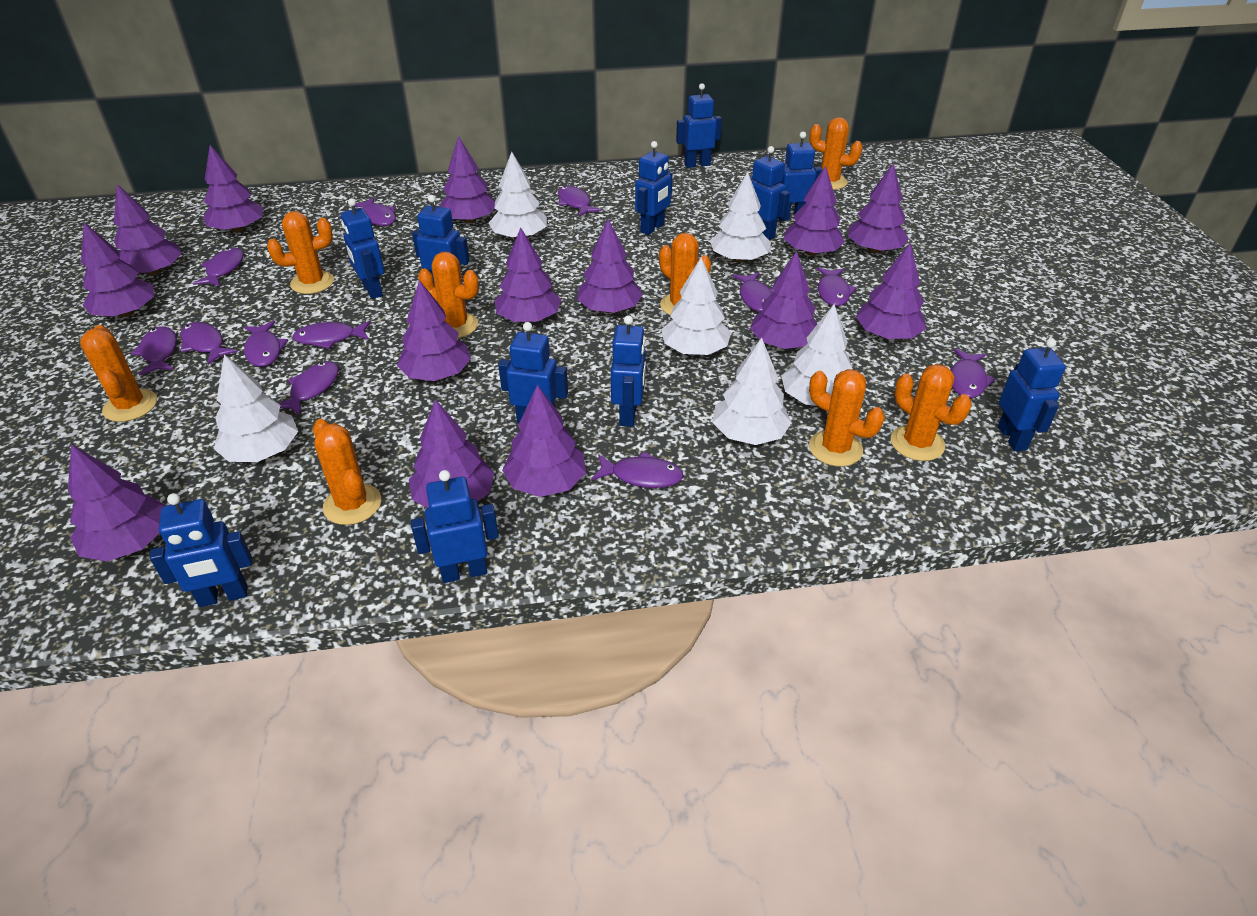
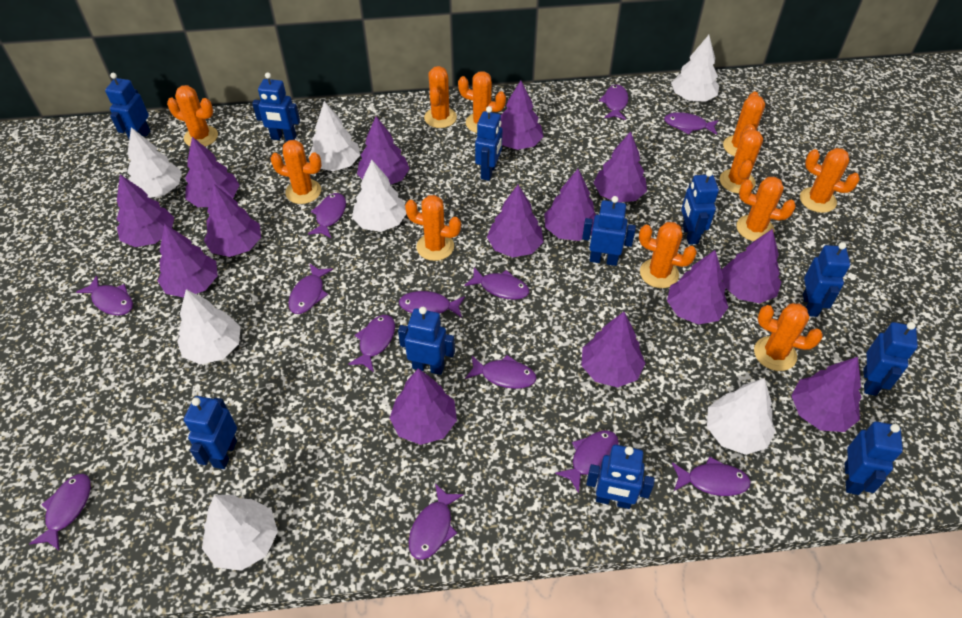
orange cactus: 8 -> 11
purple fish: 12 -> 13
white tree: 6 -> 7

